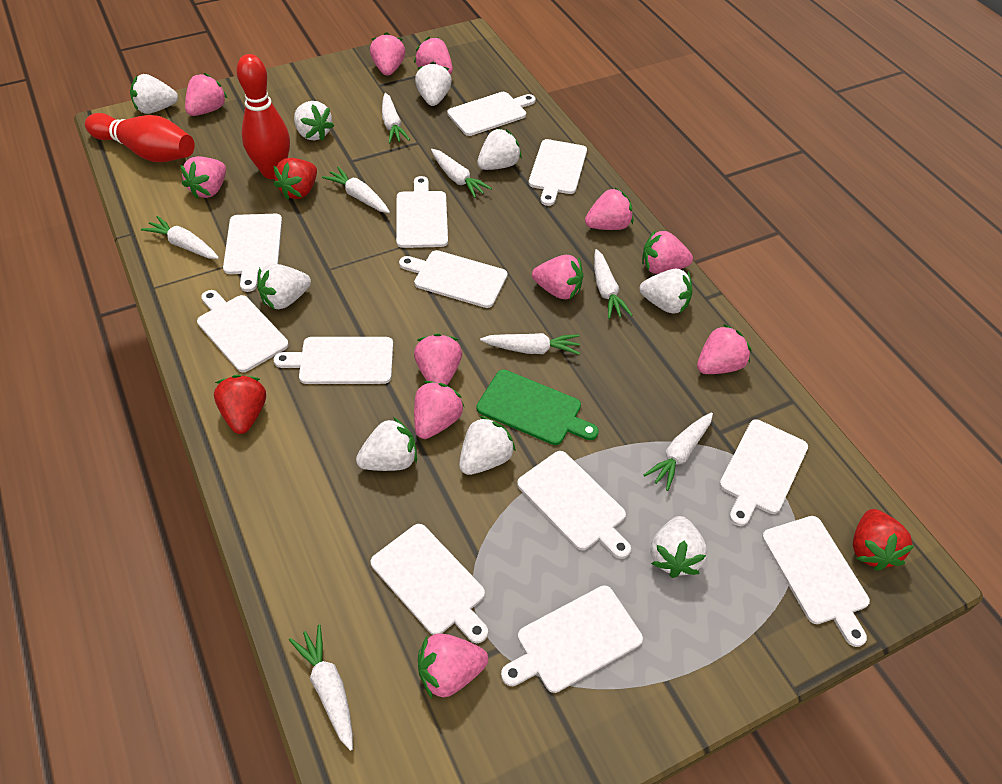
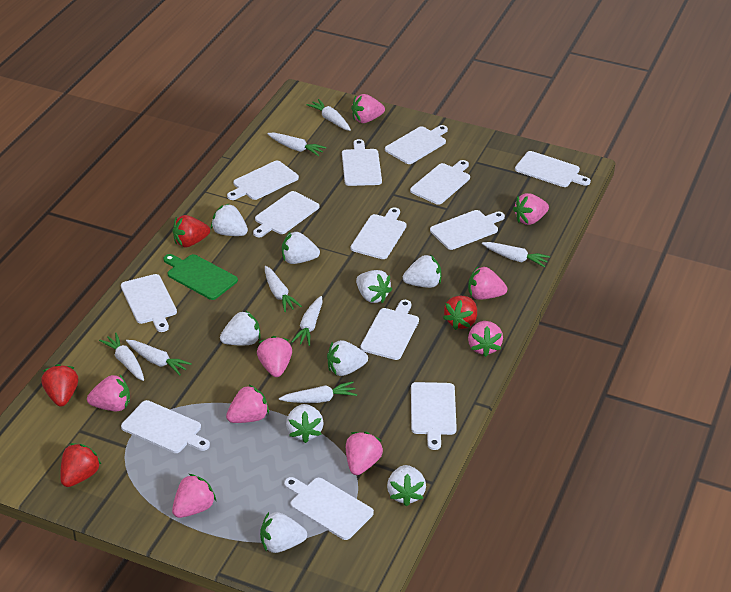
pink strawberry: 11 -> 9
red bowling pin: 2 -> 0
red strawberry: 3 -> 4
white cutting board: 12 -> 13

